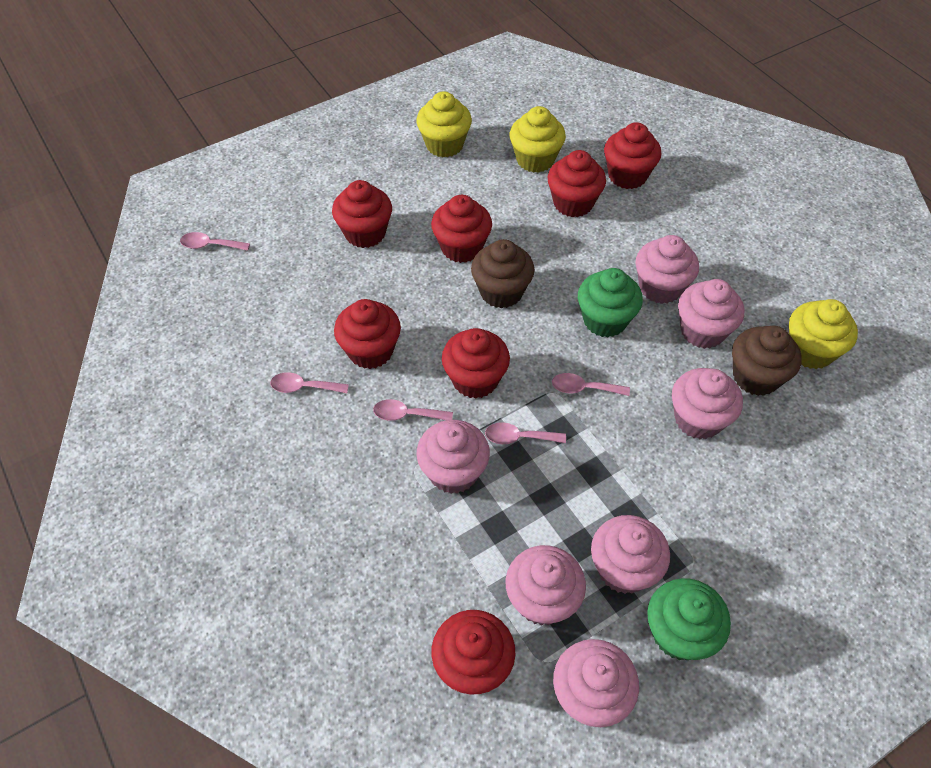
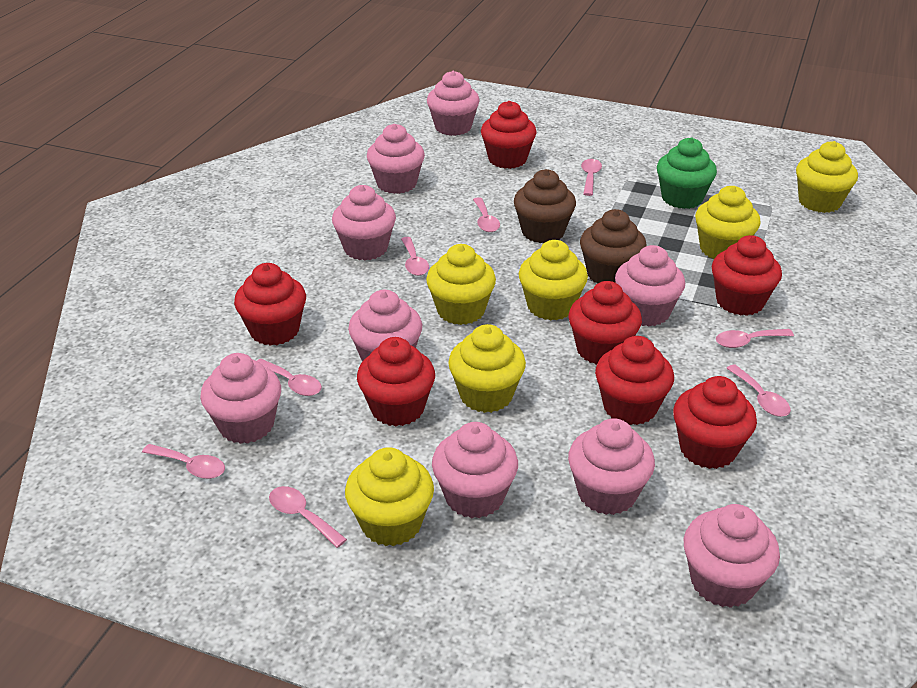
green cupcake: 2 -> 1
pink cupcake: 7 -> 9
pink spoon: 5 -> 8
yellow cupcake: 3 -> 6

